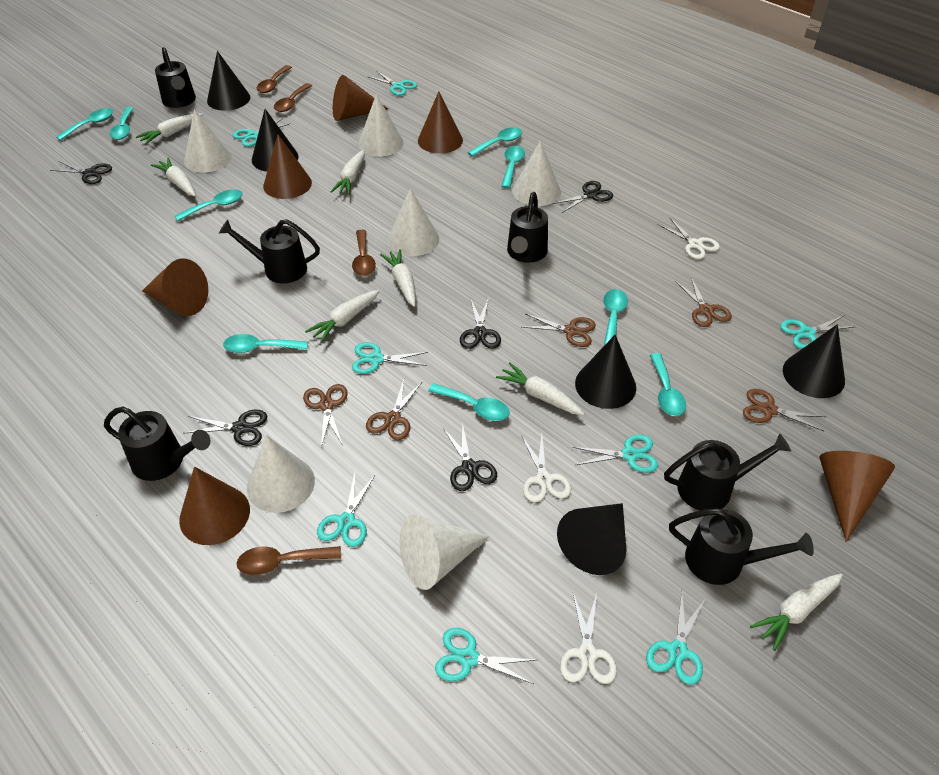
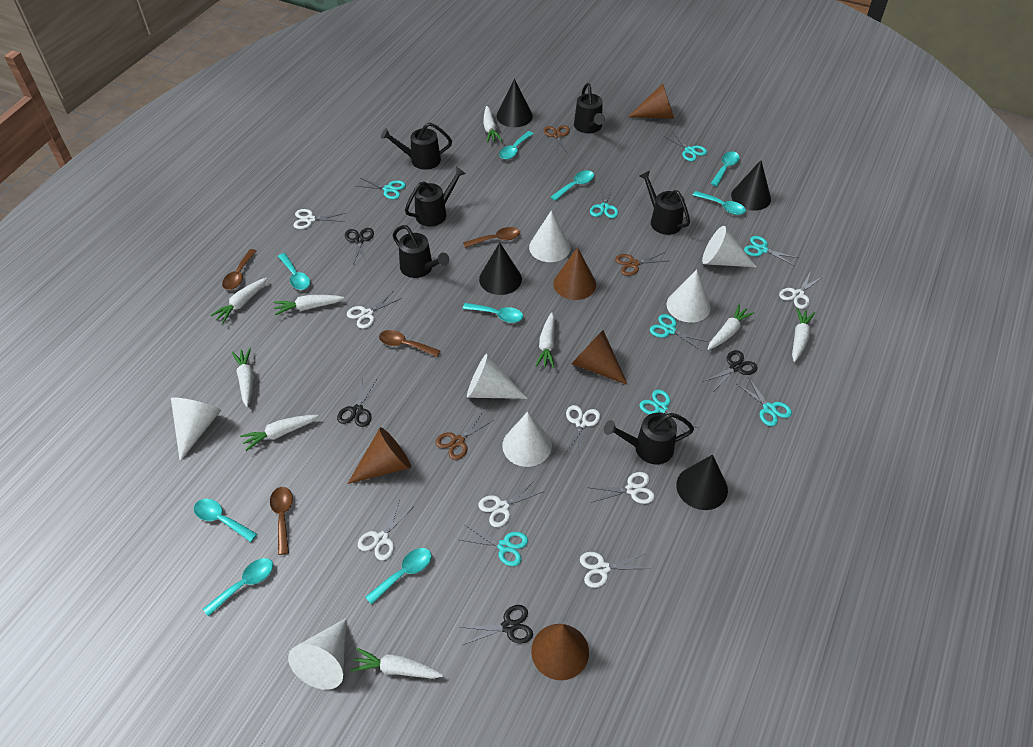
black cone: 5 -> 4
black scissors: 5 -> 4
brown cone: 6 -> 5
brown scissors: 5 -> 3
white carrot: 7 -> 9
white cone: 6 -> 7
white scissors: 3 -> 8

